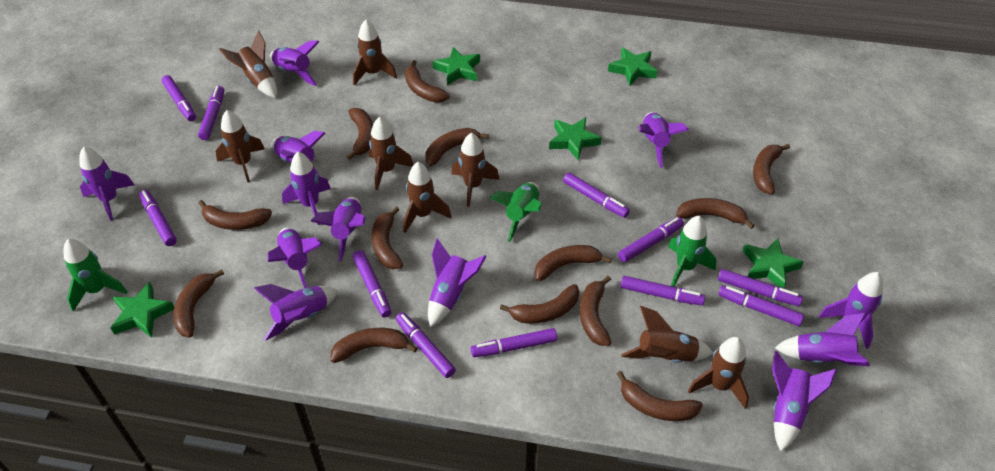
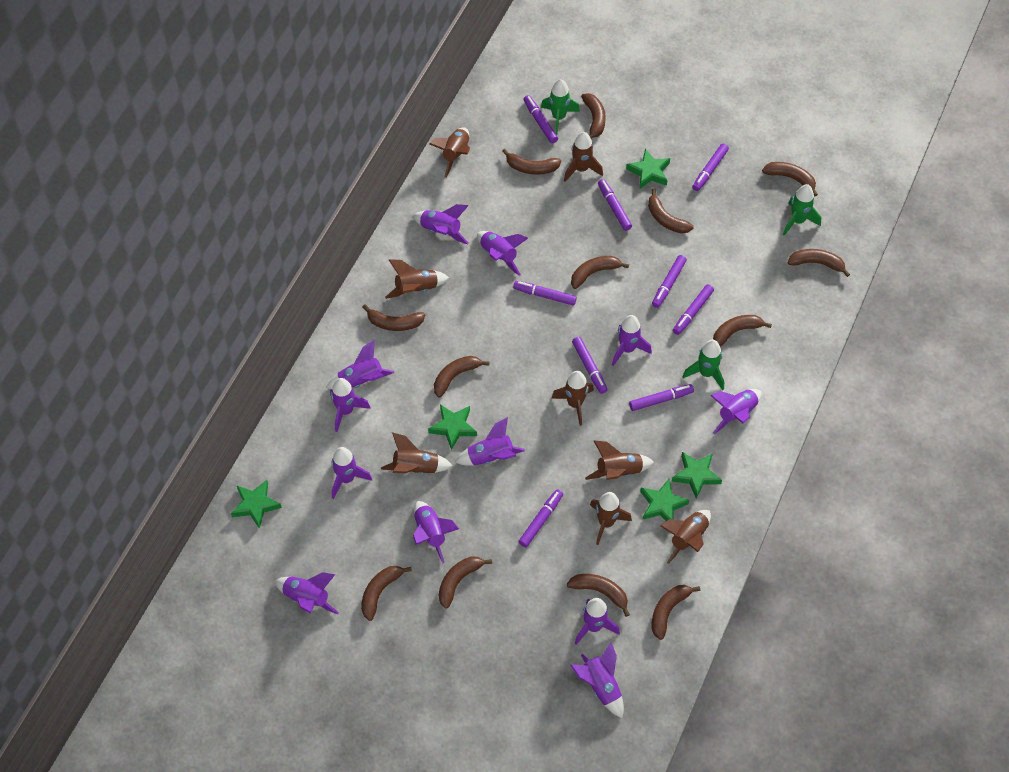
purple marker: 11 -> 9

